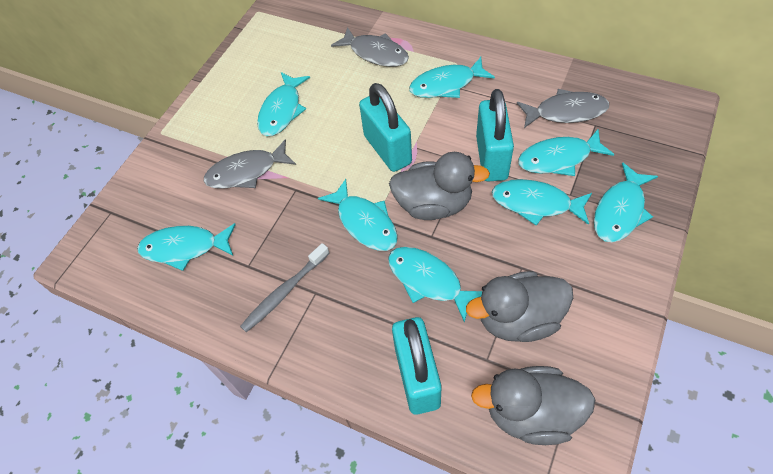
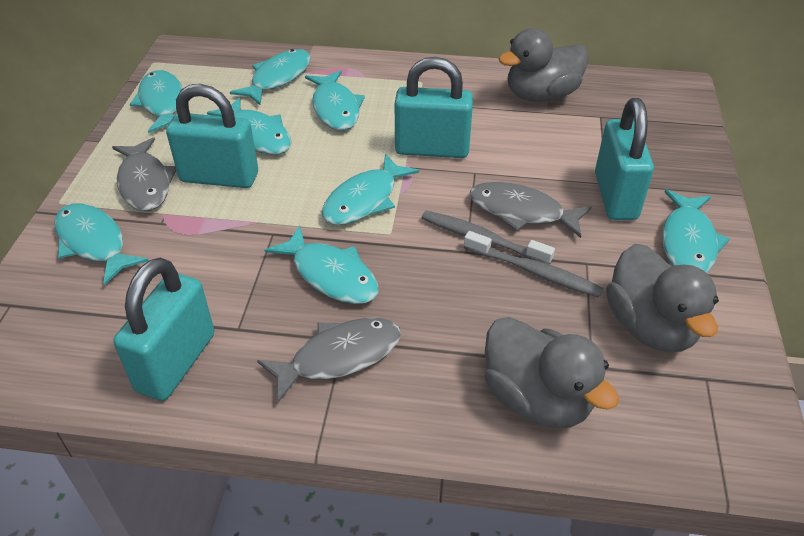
grey toothbrush: 1 -> 2
turquoise padlock: 3 -> 4

